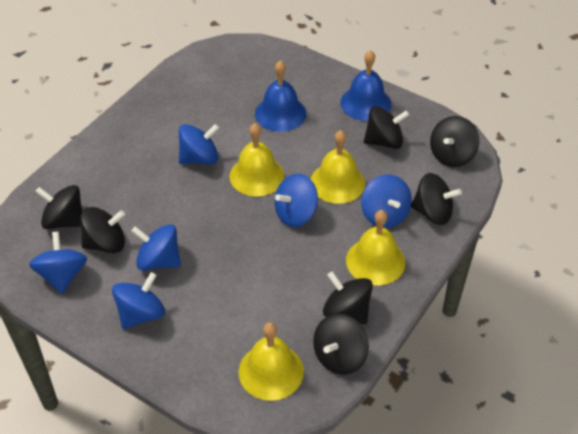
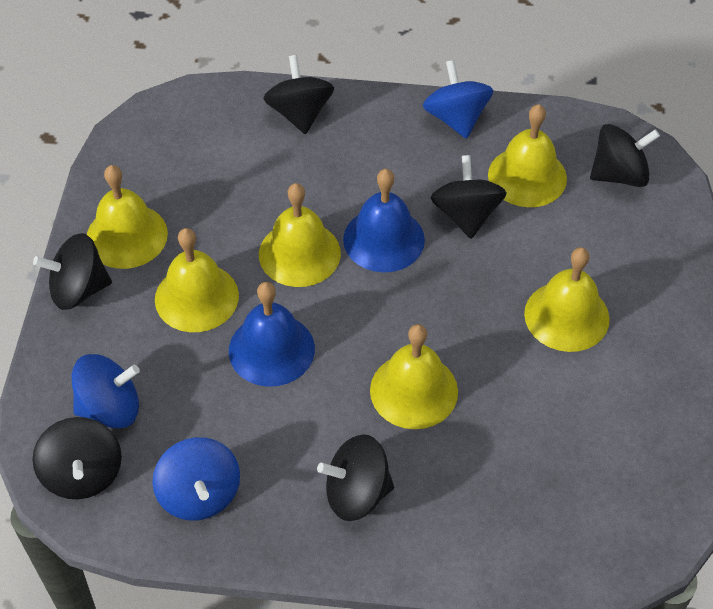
black spinning top: 7 -> 6
blue spinning top: 6 -> 3
yellow bell: 4 -> 6

